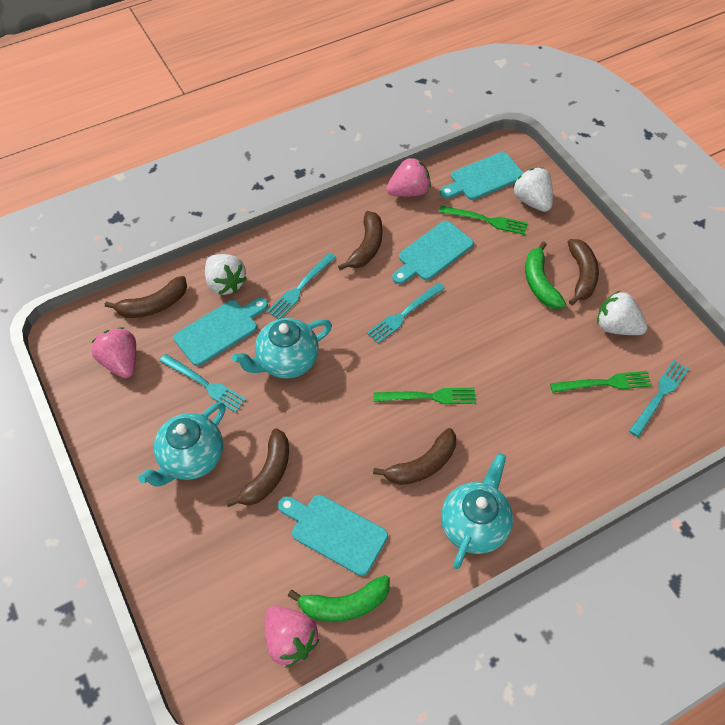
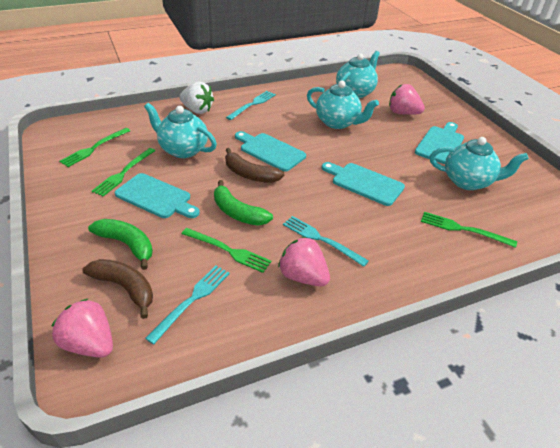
brown banana: 5 -> 2
green fork: 3 -> 4
turquoise fork: 4 -> 3
turquoise teapot: 3 -> 4
white strawberry: 3 -> 1

